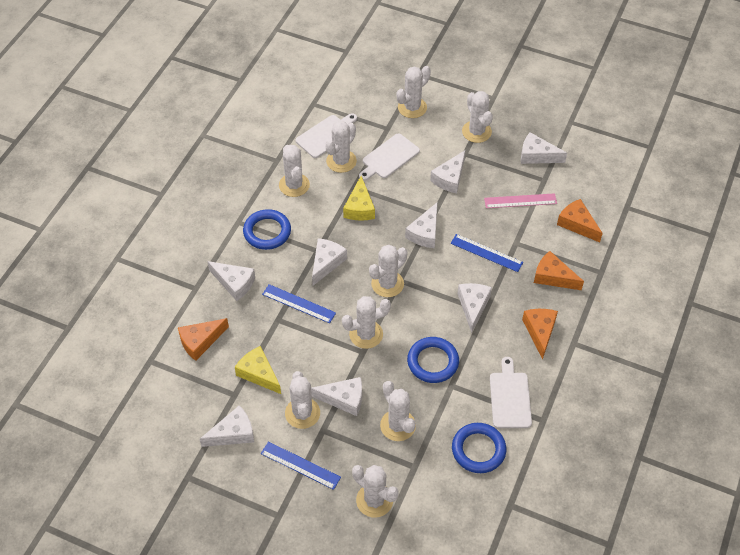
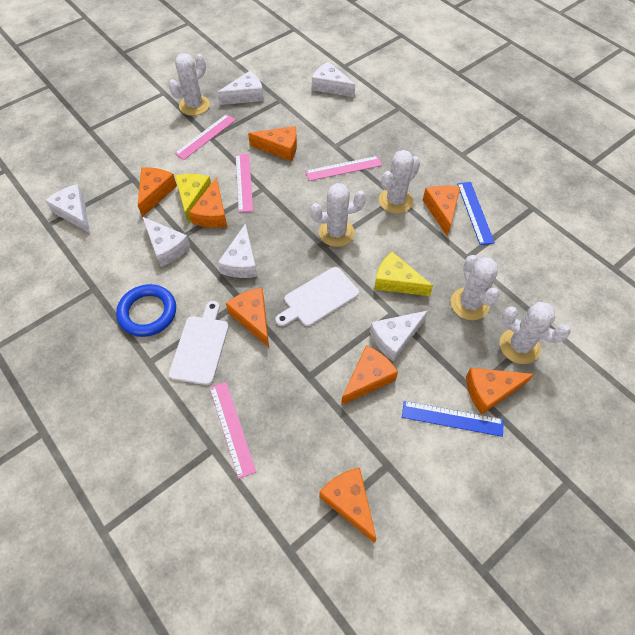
blue ring: 3 -> 1
blue ruler: 3 -> 2
orange cheese: 4 -> 8
pink ruler: 1 -> 4
white cactus: 9 -> 5
white cheese: 8 -> 6
white cutting board: 3 -> 2

